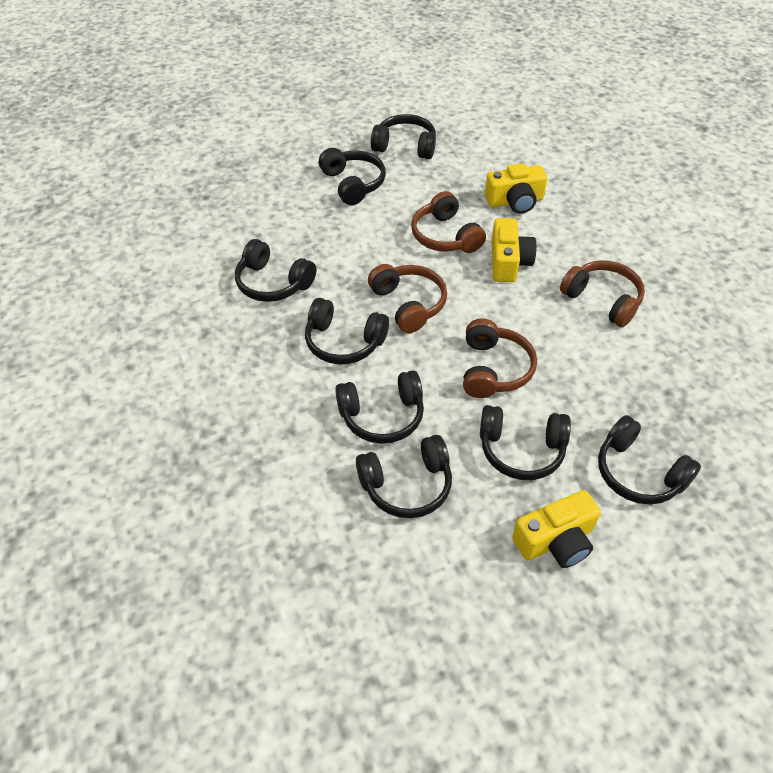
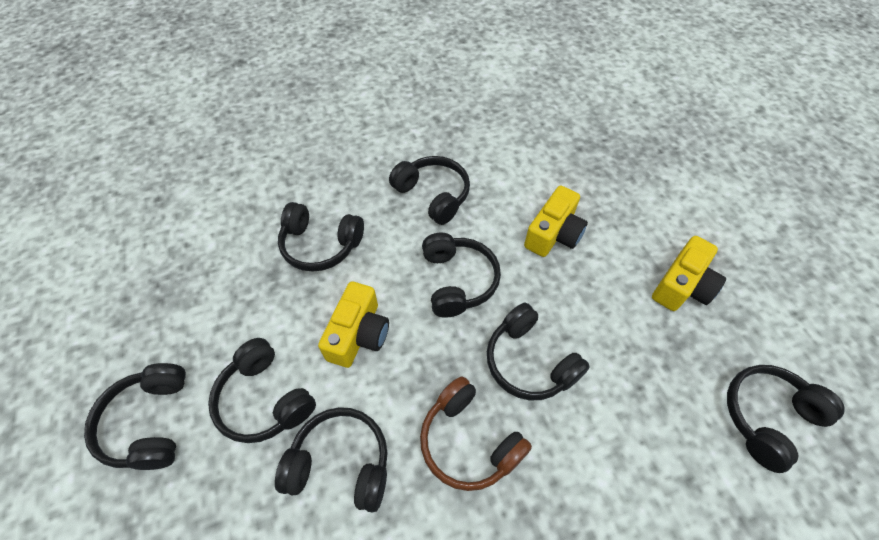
brown headphones: 4 -> 1

